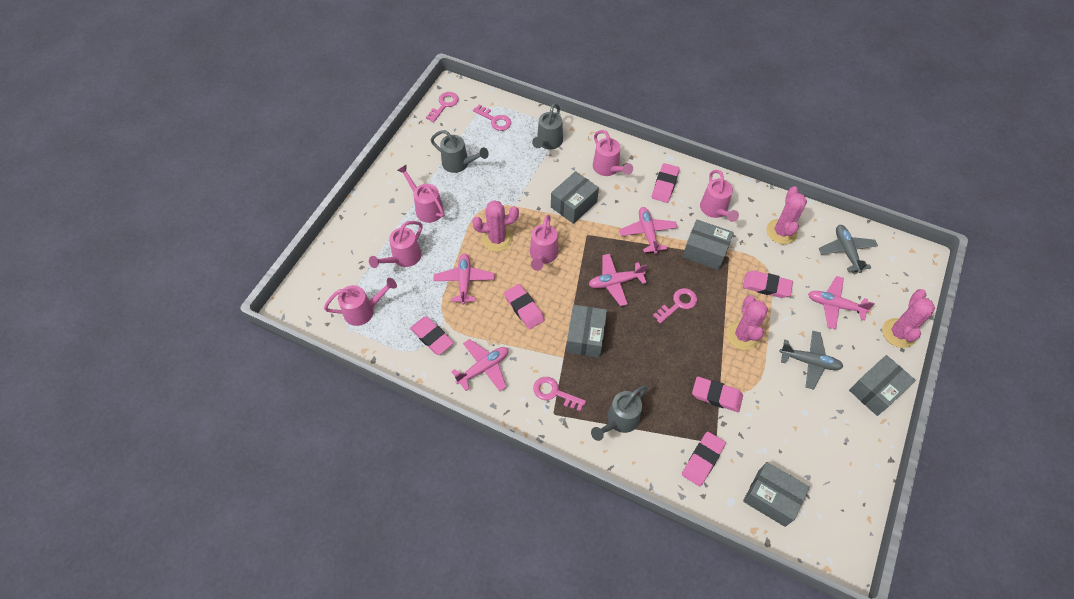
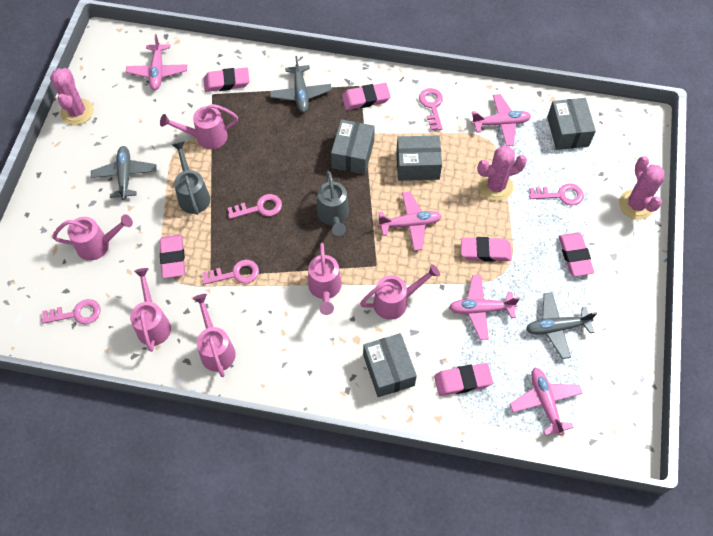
grey box: 5 -> 4
grey plane: 2 -> 3
grey watering can: 3 -> 2
pink cactus: 4 -> 3
pink key: 4 -> 5

